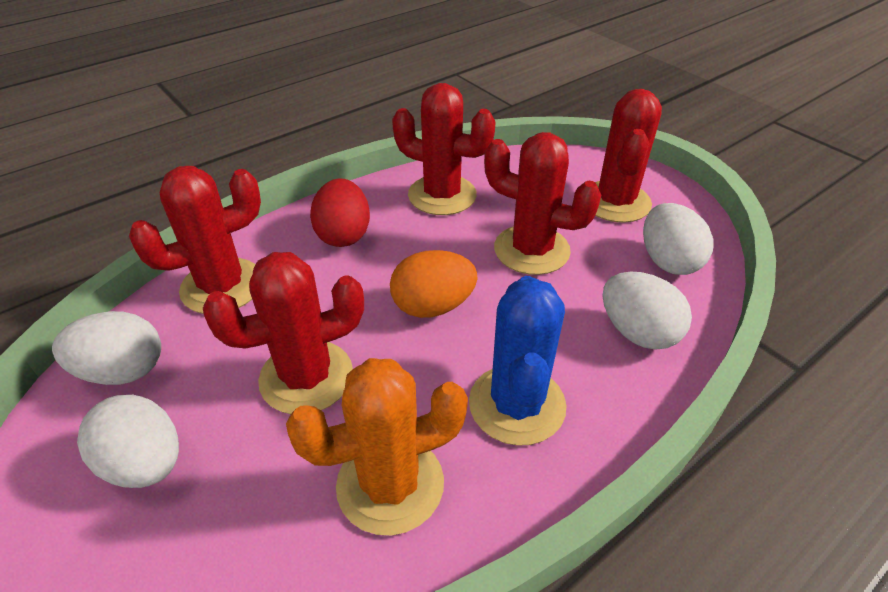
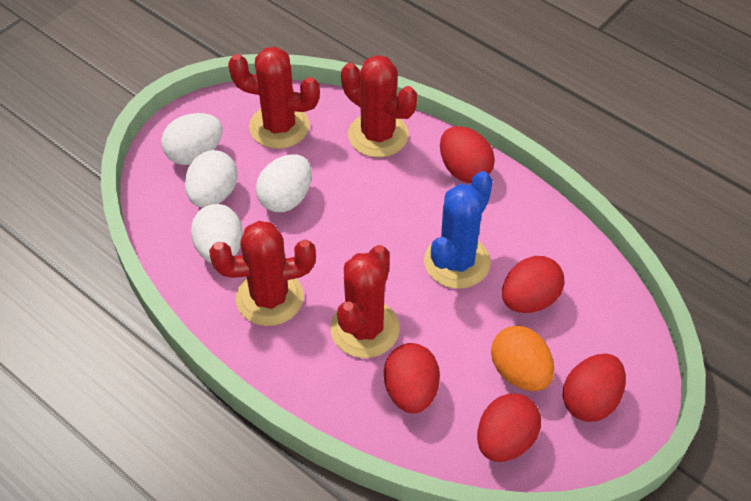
orange cactus: 1 -> 0
red cactus: 5 -> 4
red egg: 1 -> 5

